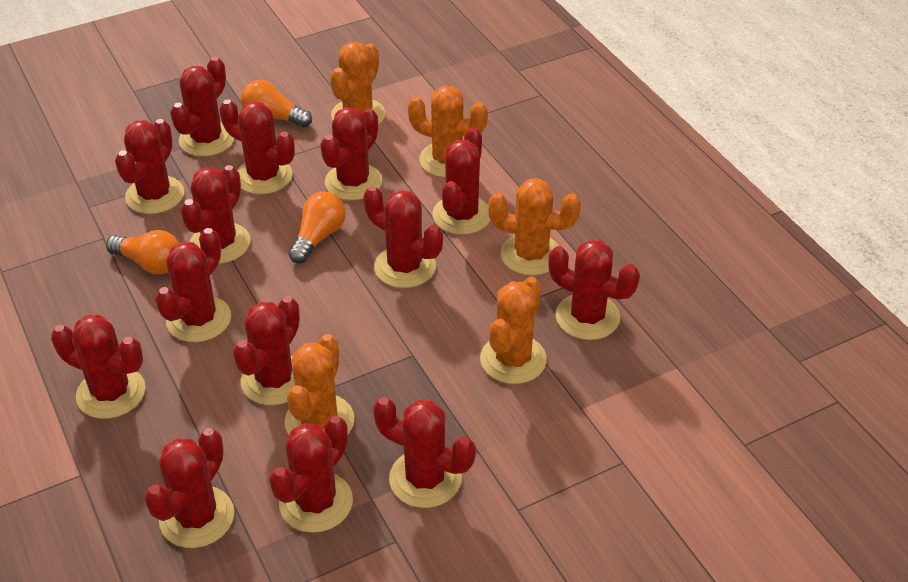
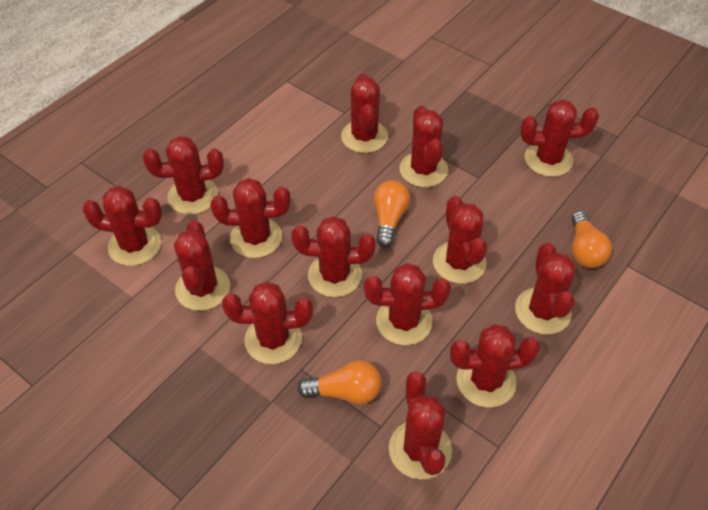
orange cactus: 5 -> 0

